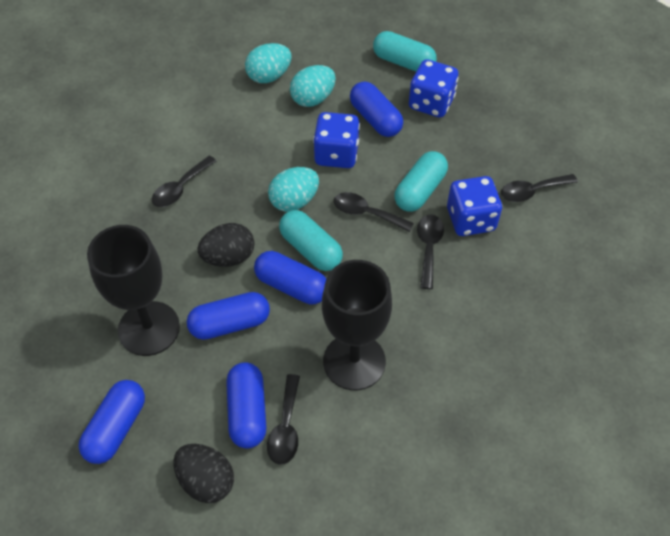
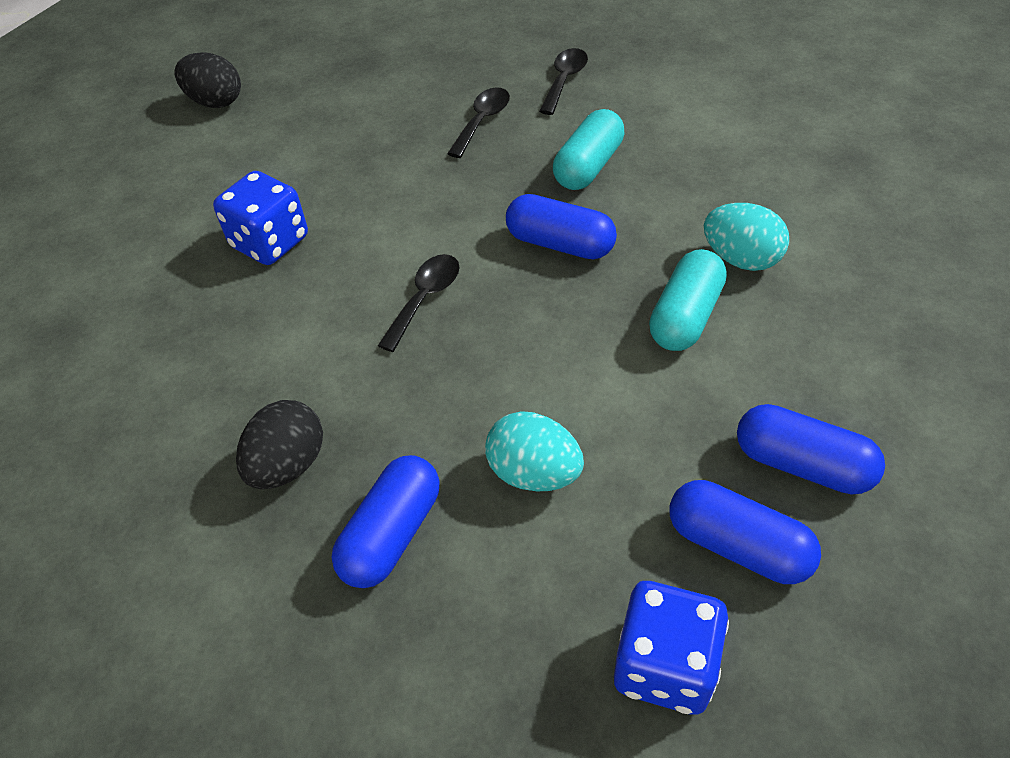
black goblet: 2 -> 0
black spoon: 5 -> 3
blue capsule: 5 -> 4
blue dice: 3 -> 2
turquoise capsule: 3 -> 2
turquoise egg: 3 -> 2

